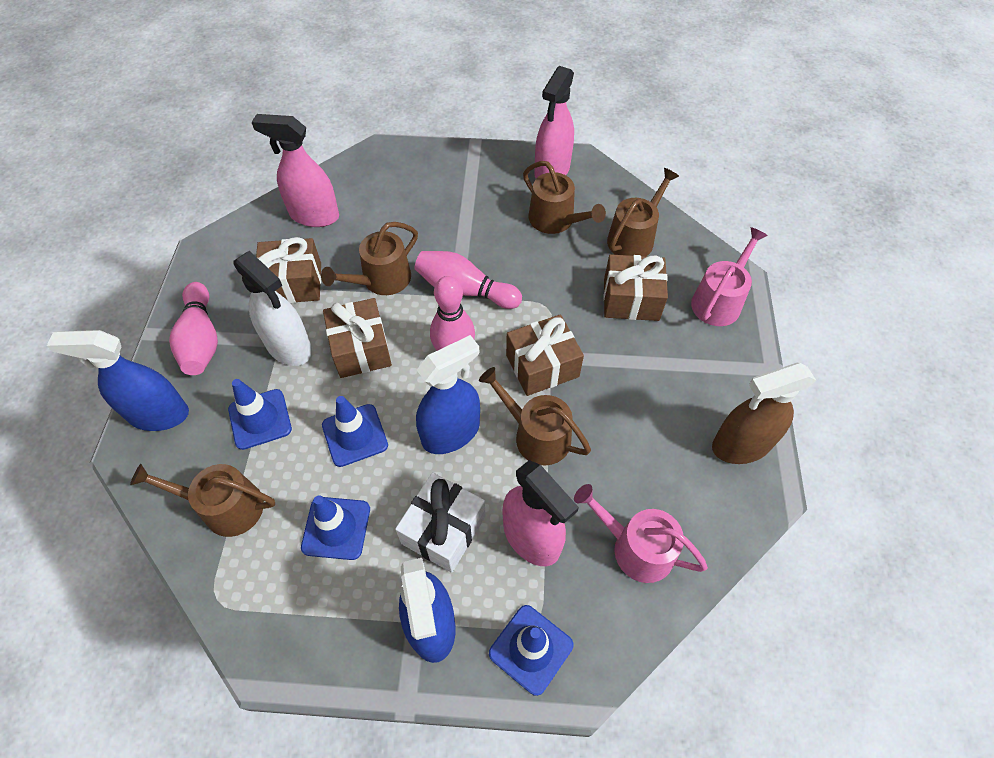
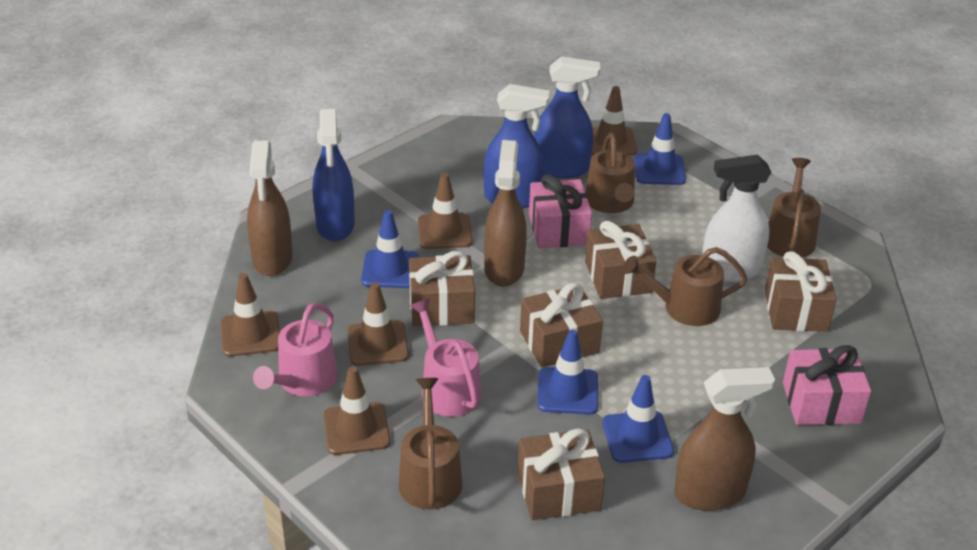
brown gift: 4 -> 5
brown spray bottle: 1 -> 3
brown traffic cone: 0 -> 5
brown watering can: 5 -> 4
pink bowling pin: 3 -> 0
pink gift: 0 -> 2
pink spray bottle: 3 -> 0
white gift: 1 -> 0

